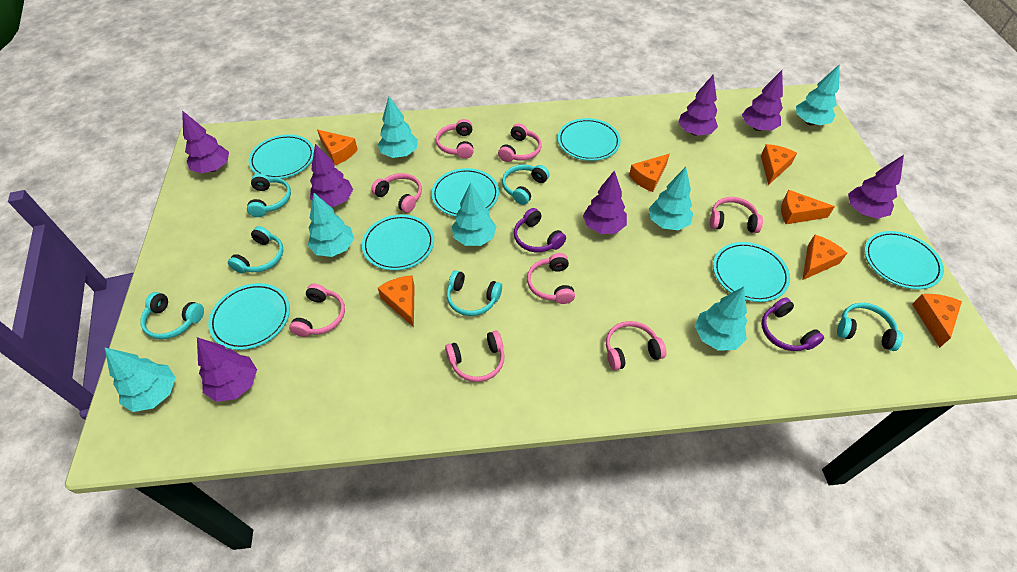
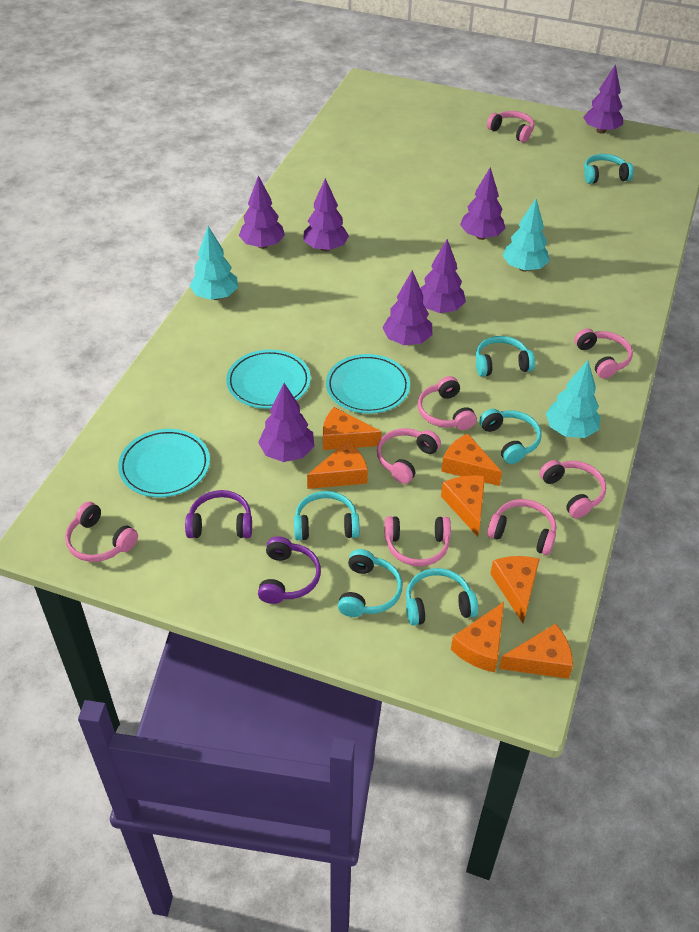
turquoise plate: 7 -> 3
turquoise tree: 7 -> 3

